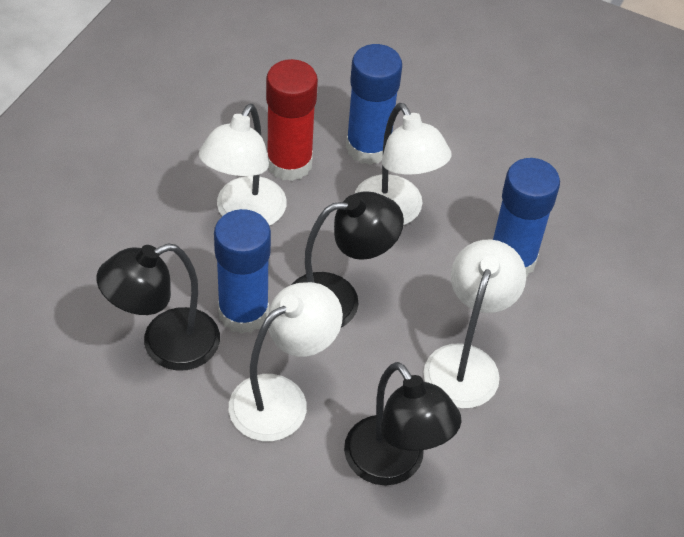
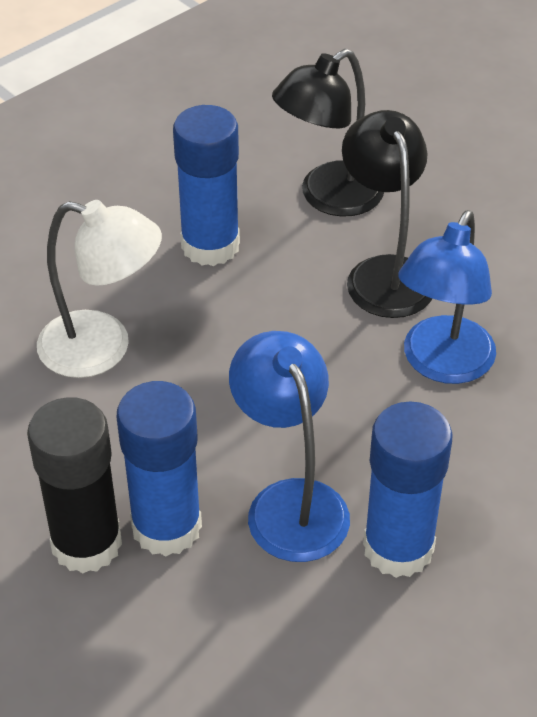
black glue stick: 0 -> 1
black lamp: 3 -> 2
blue lamp: 0 -> 2
red glue stick: 1 -> 0
white lamp: 4 -> 1

